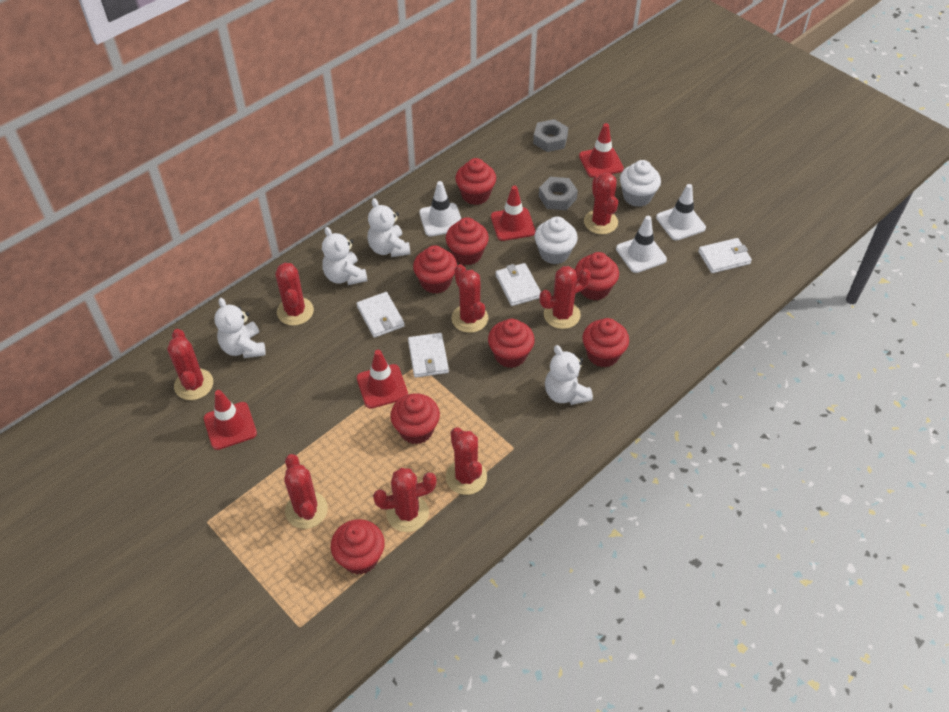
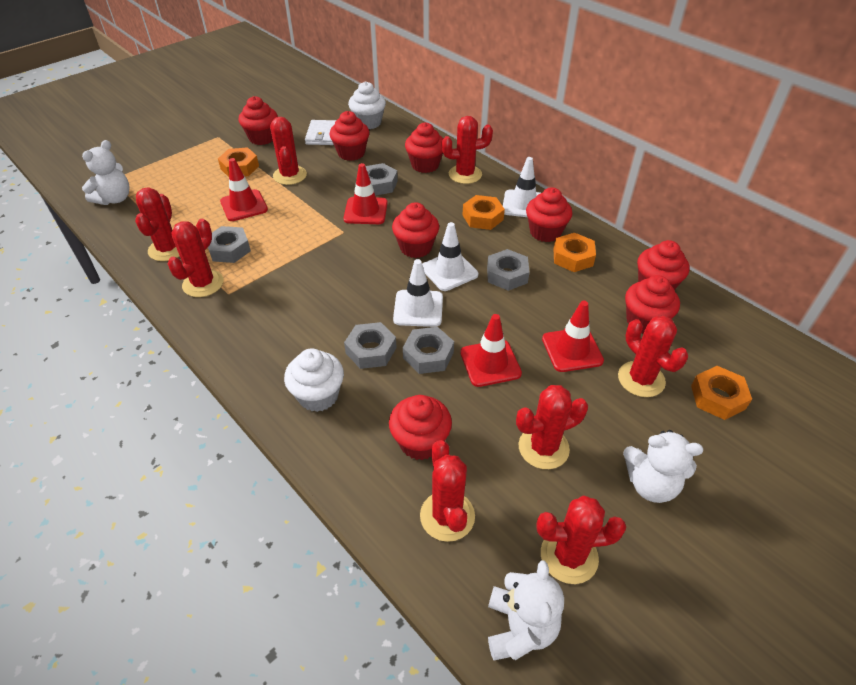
grey nut: 2 -> 5
orange nut: 0 -> 4
white teddy bear: 4 -> 3
white wallet: 4 -> 1

